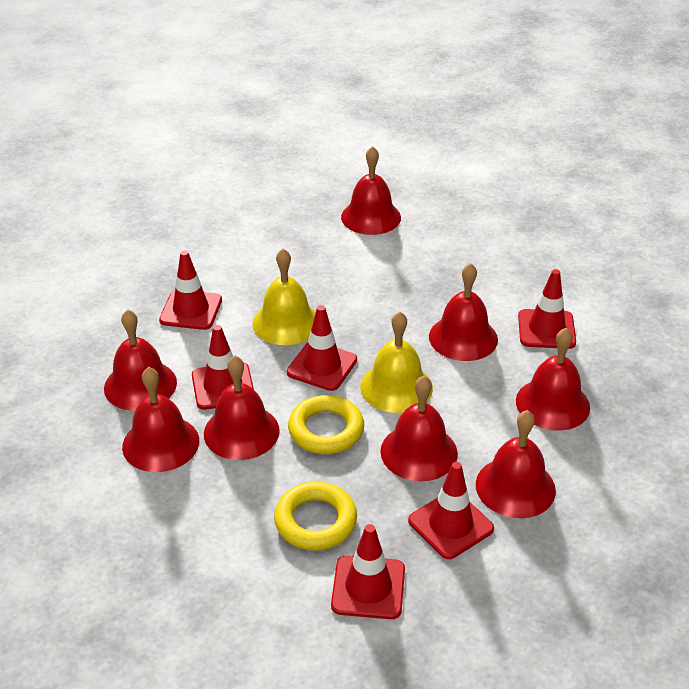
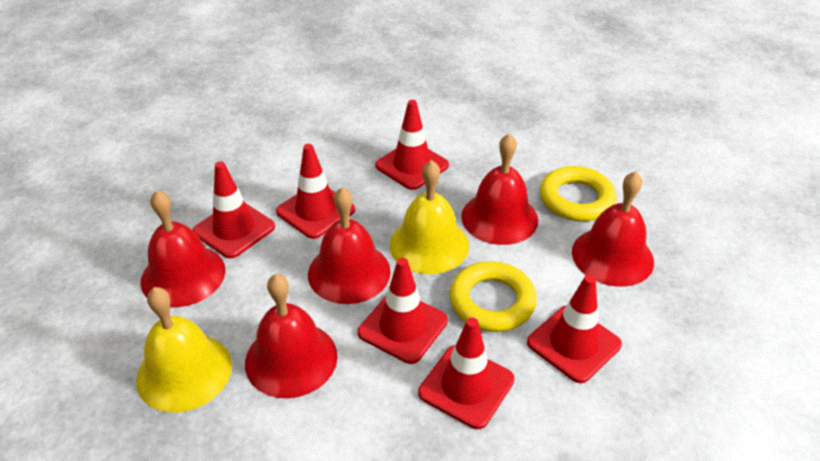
red bell: 8 -> 5

